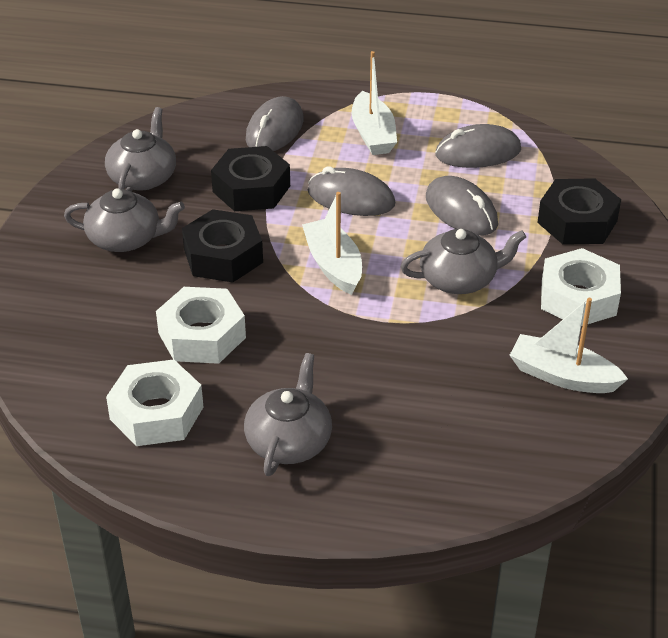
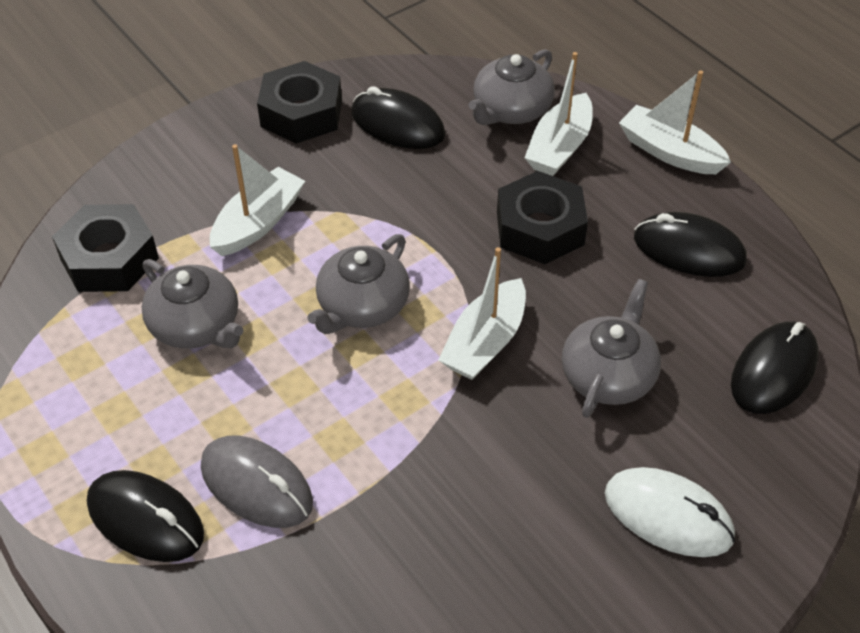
black mouse: 0 -> 4
grey mouse: 4 -> 1
white boat: 3 -> 4
white mouse: 0 -> 1
white nut: 3 -> 0

